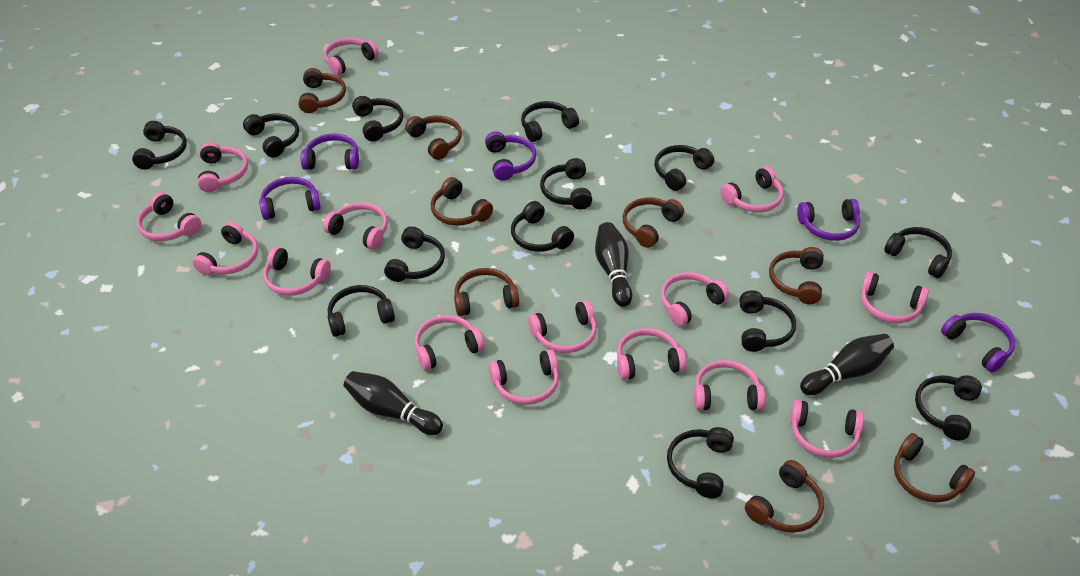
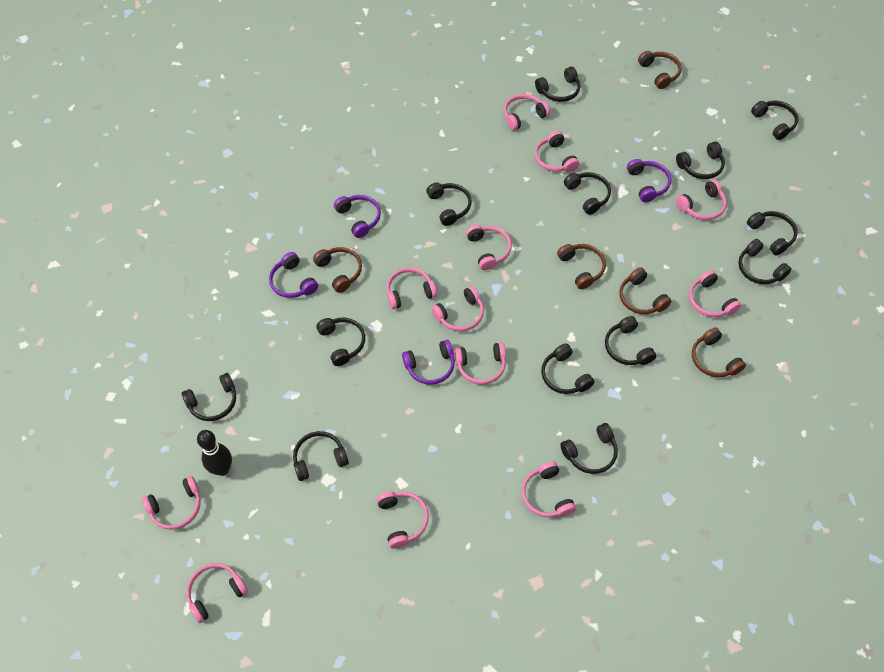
black bowling pin: 3 -> 1
brown headphones: 8 -> 5
pink headphones: 15 -> 12
purple headphones: 5 -> 4

